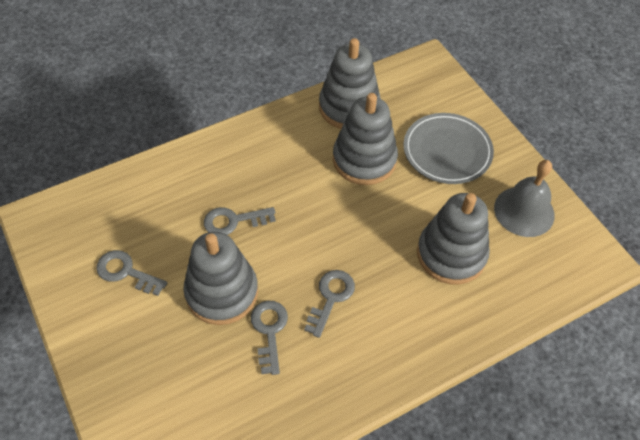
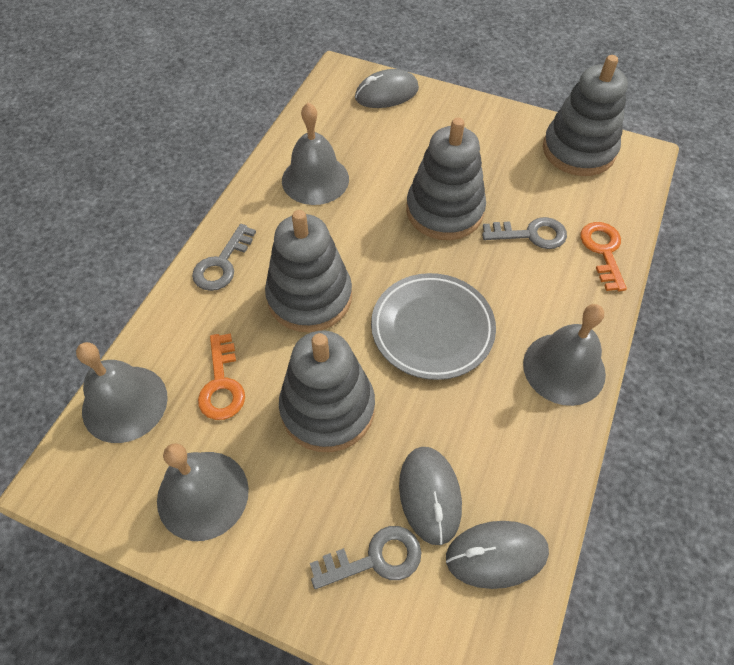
grey bell: 1 -> 4
grey key: 4 -> 3
grey mouse: 0 -> 3
orange key: 0 -> 2

